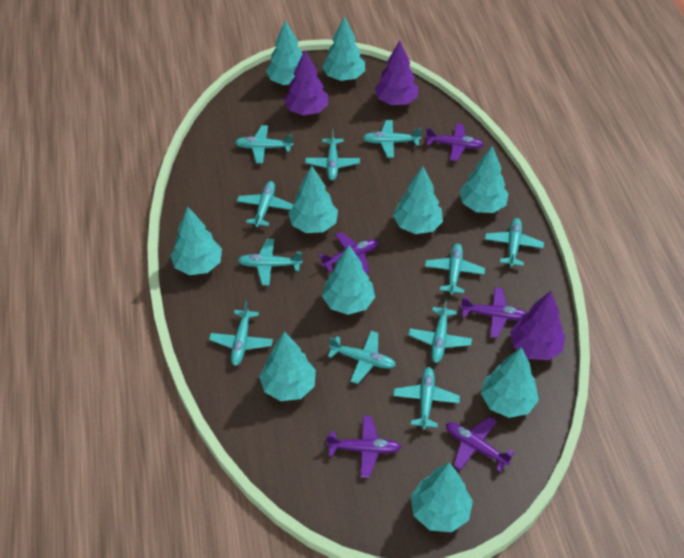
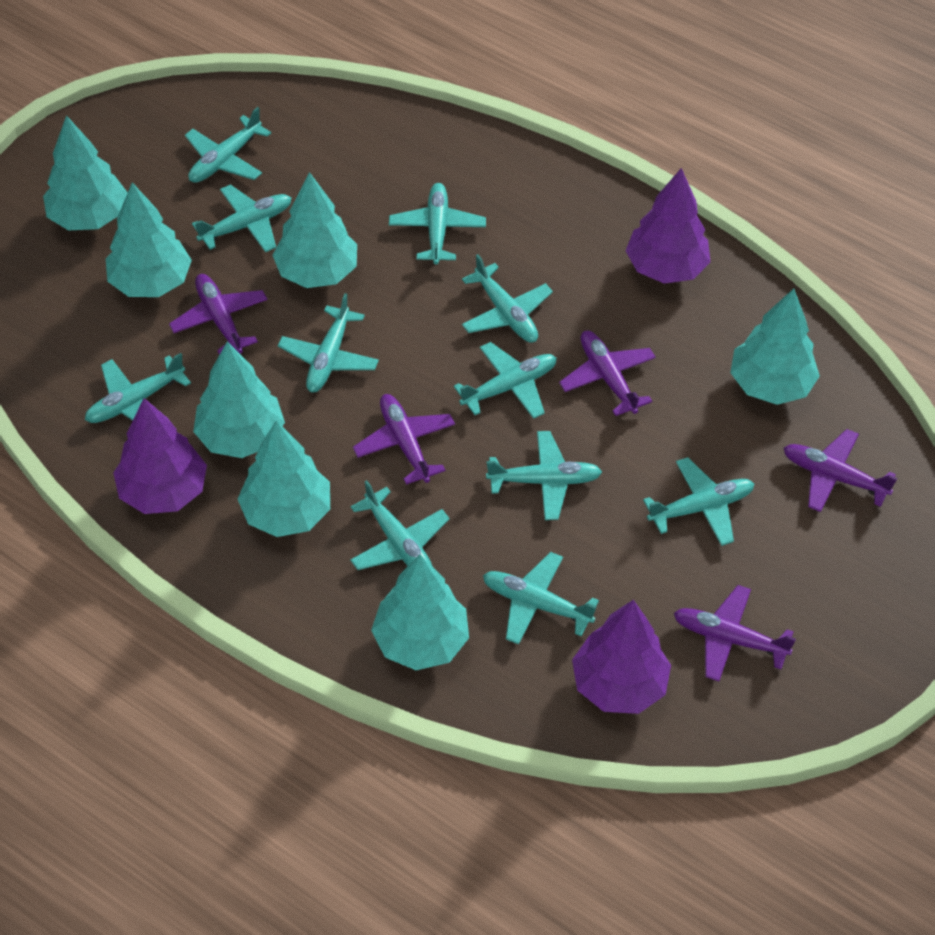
turquoise tree: 10 -> 7

